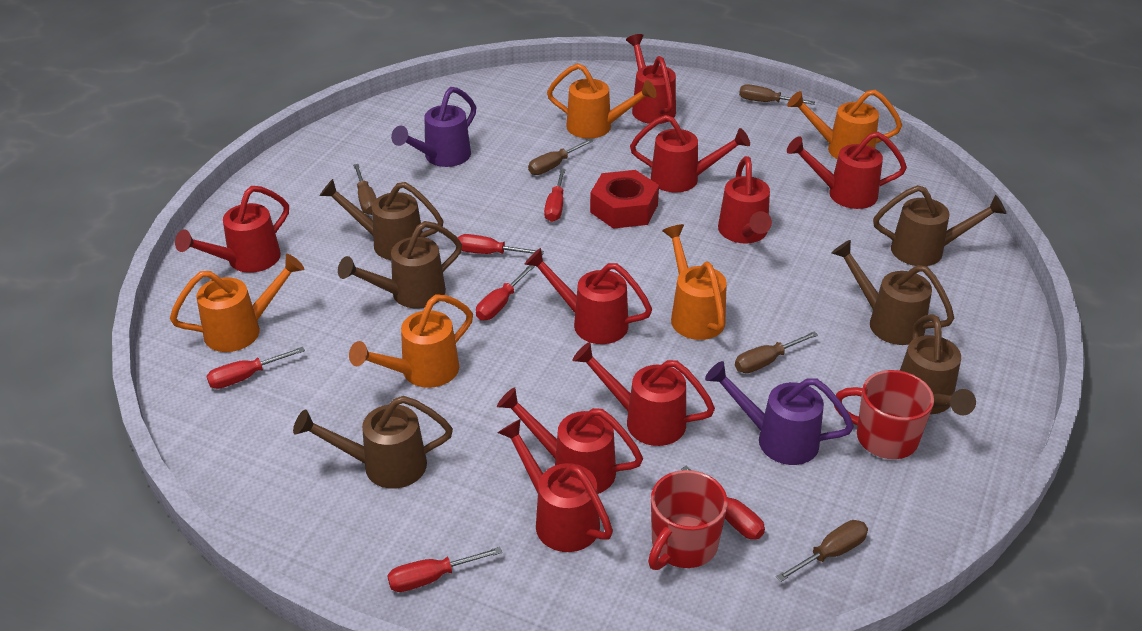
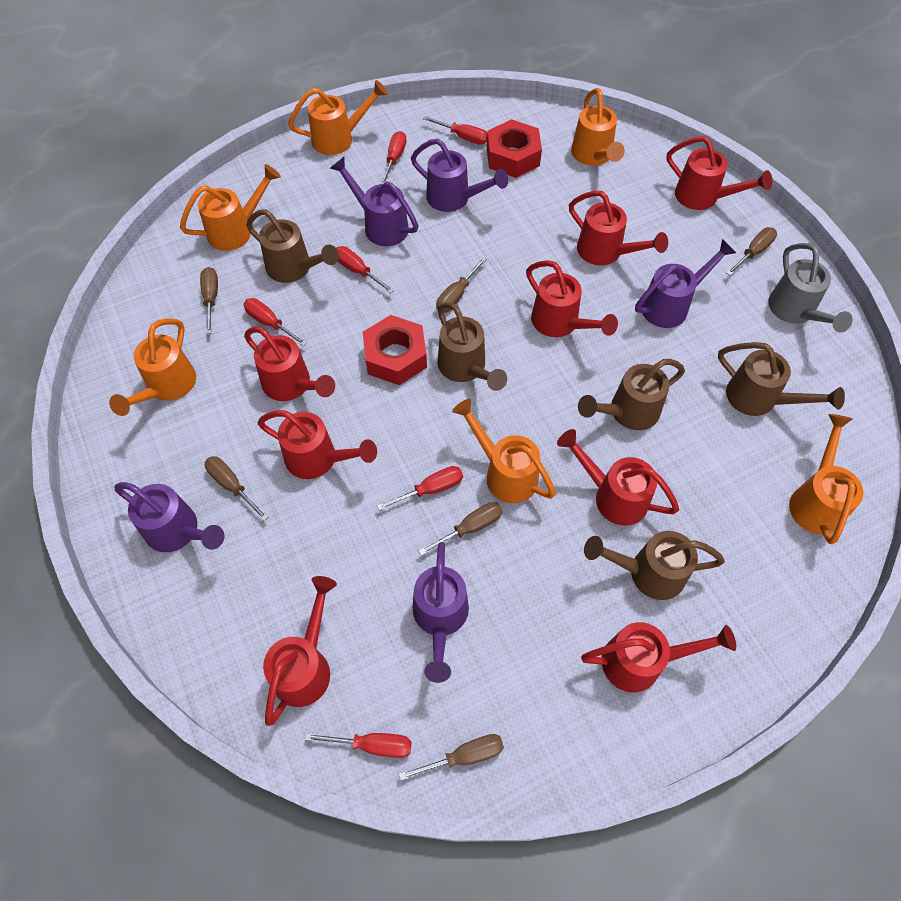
brown screwdriver: 5 -> 6
brown watering can: 6 -> 5
grey watering can: 0 -> 1
orange watering can: 5 -> 6
purple watering can: 2 -> 5
red mug: 2 -> 0
red nut: 1 -> 2
red watering can: 9 -> 8

